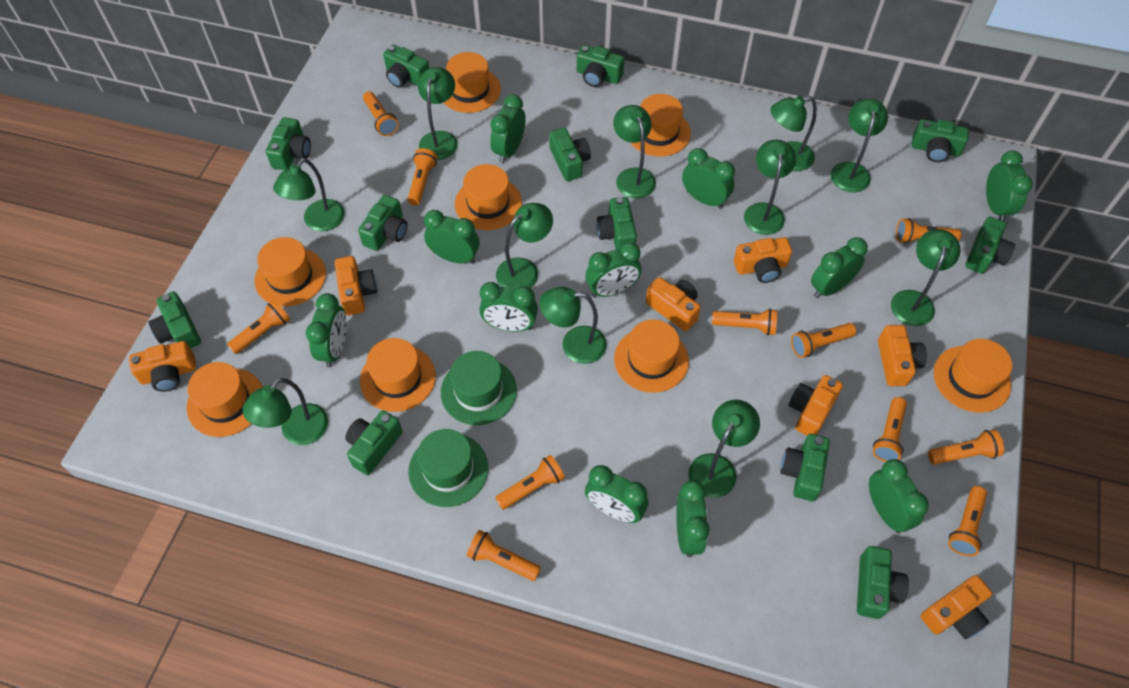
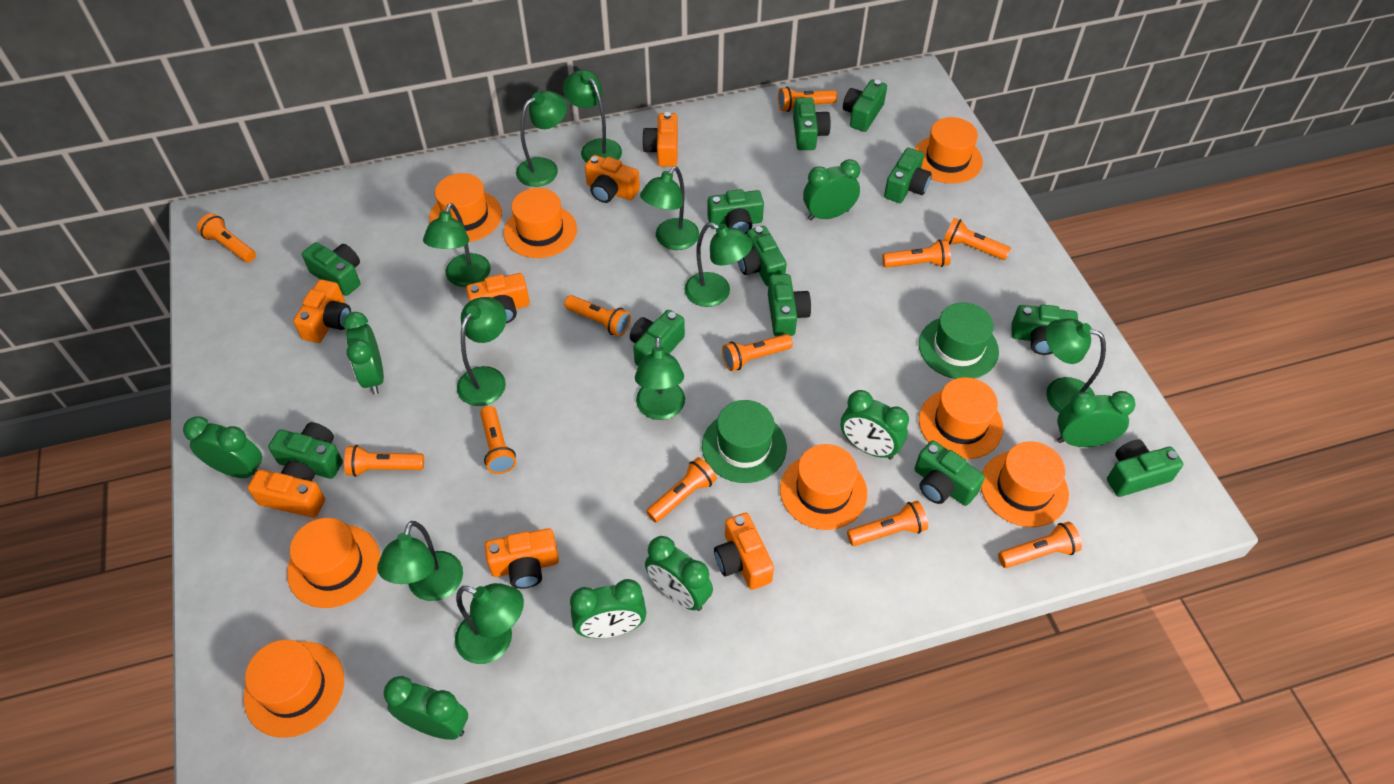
green clock: 11 -> 8
green lamp: 11 -> 10

